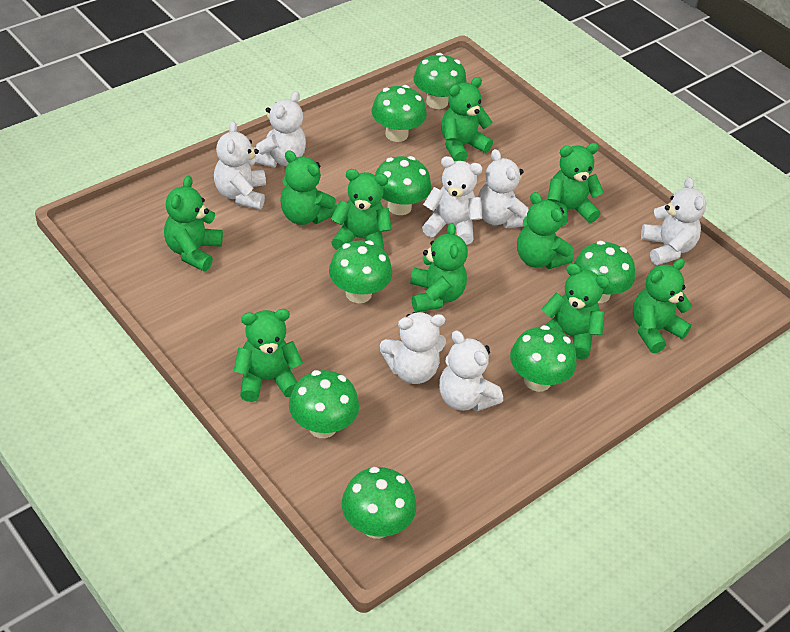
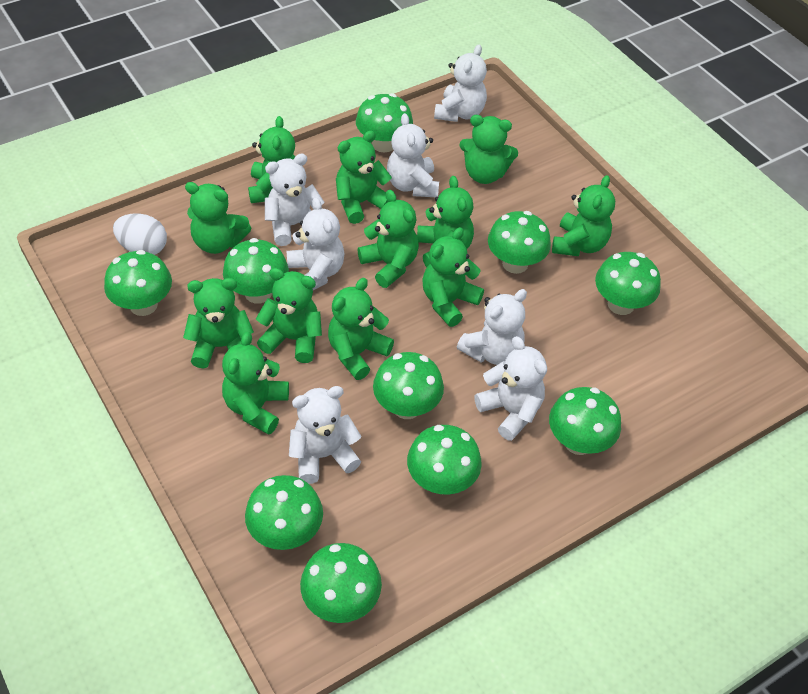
green mushroom: 8 -> 10
green teddy bear: 10 -> 12
white egg: 0 -> 1

